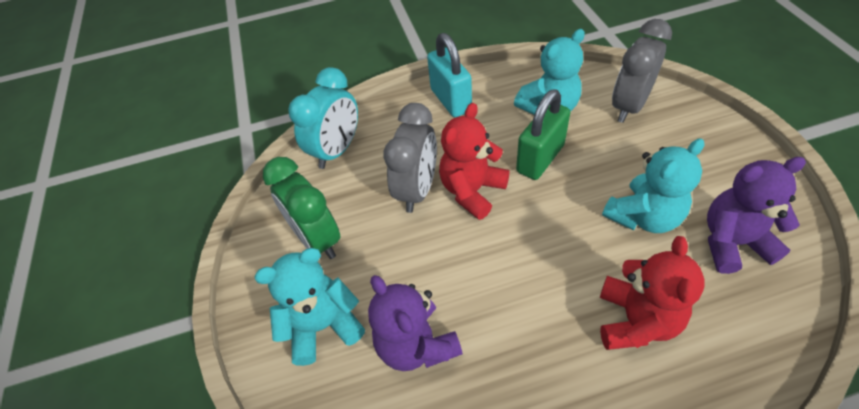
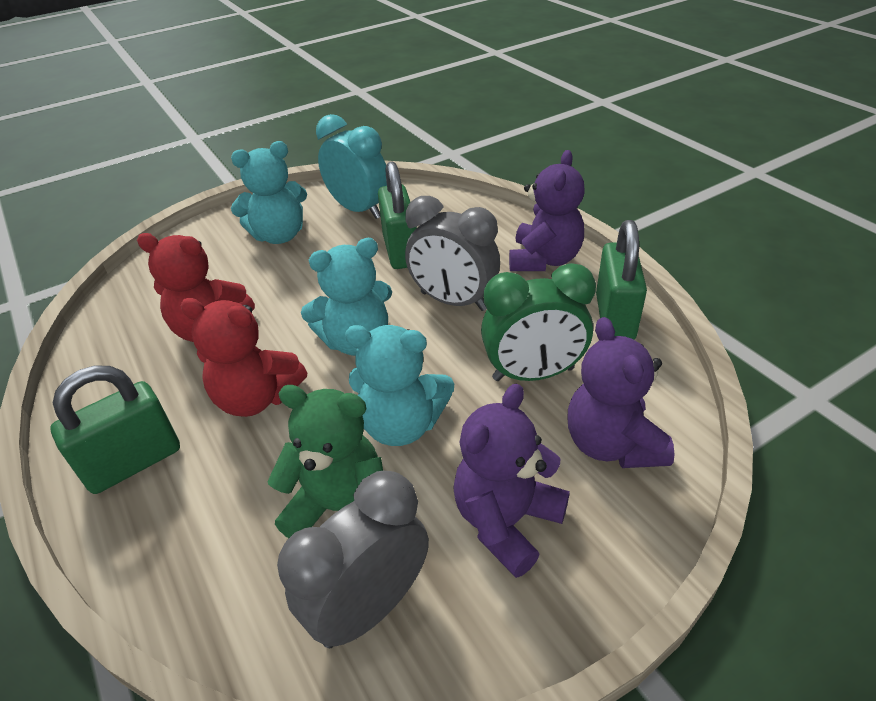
green padlock: 1 -> 3
green teddy bear: 0 -> 1
purple teddy bear: 2 -> 3
turquoise padlock: 1 -> 0

